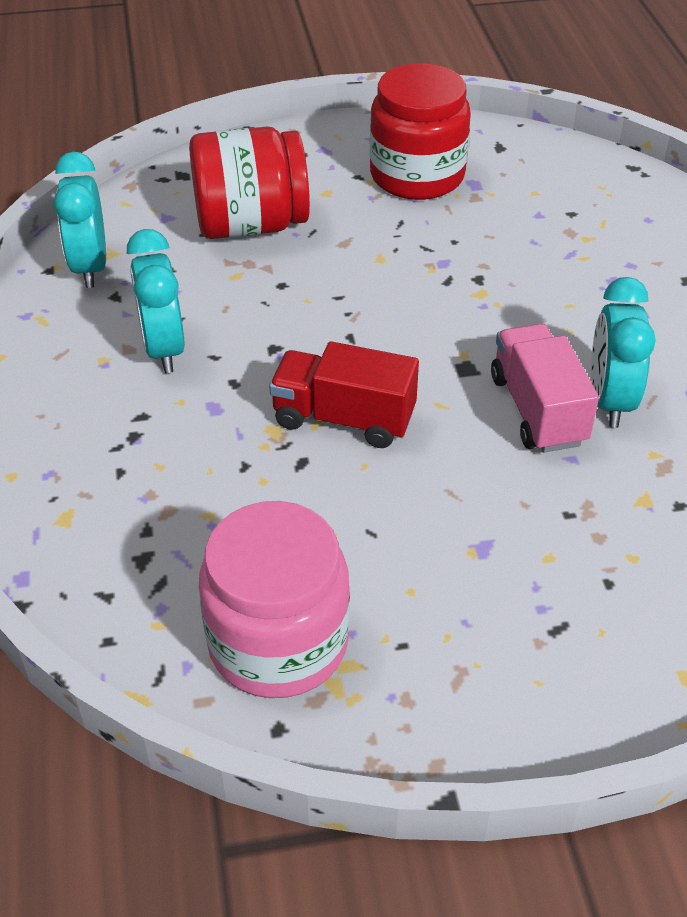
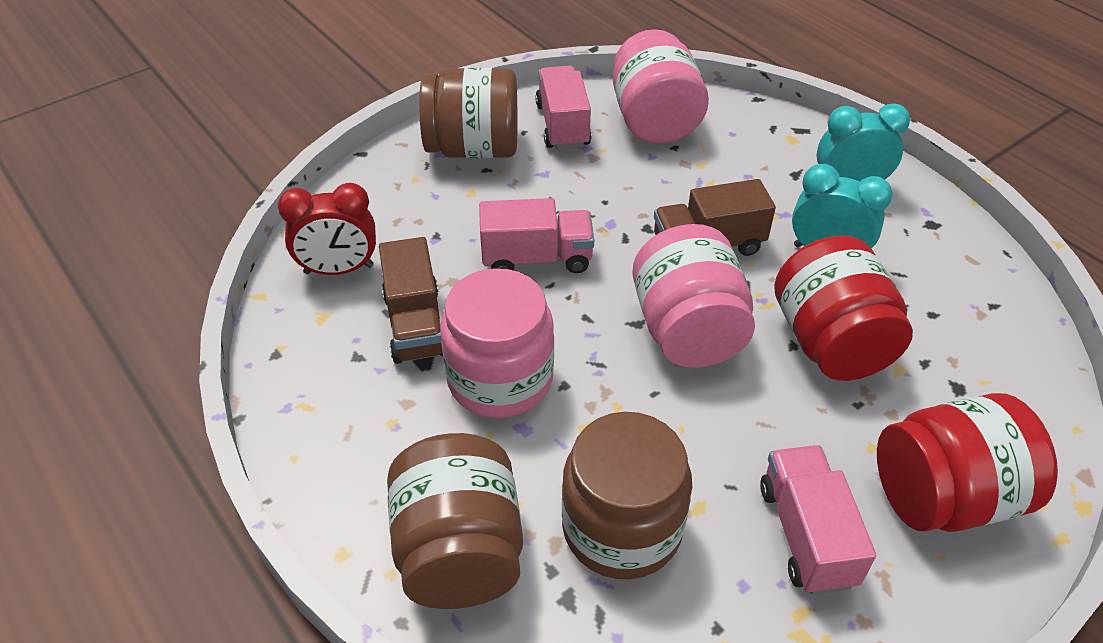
brown jar: 0 -> 3
brown truck: 0 -> 2
pink jar: 1 -> 3
pink truck: 1 -> 3
red clock: 0 -> 1
red truck: 1 -> 0
turquoise clock: 3 -> 2

